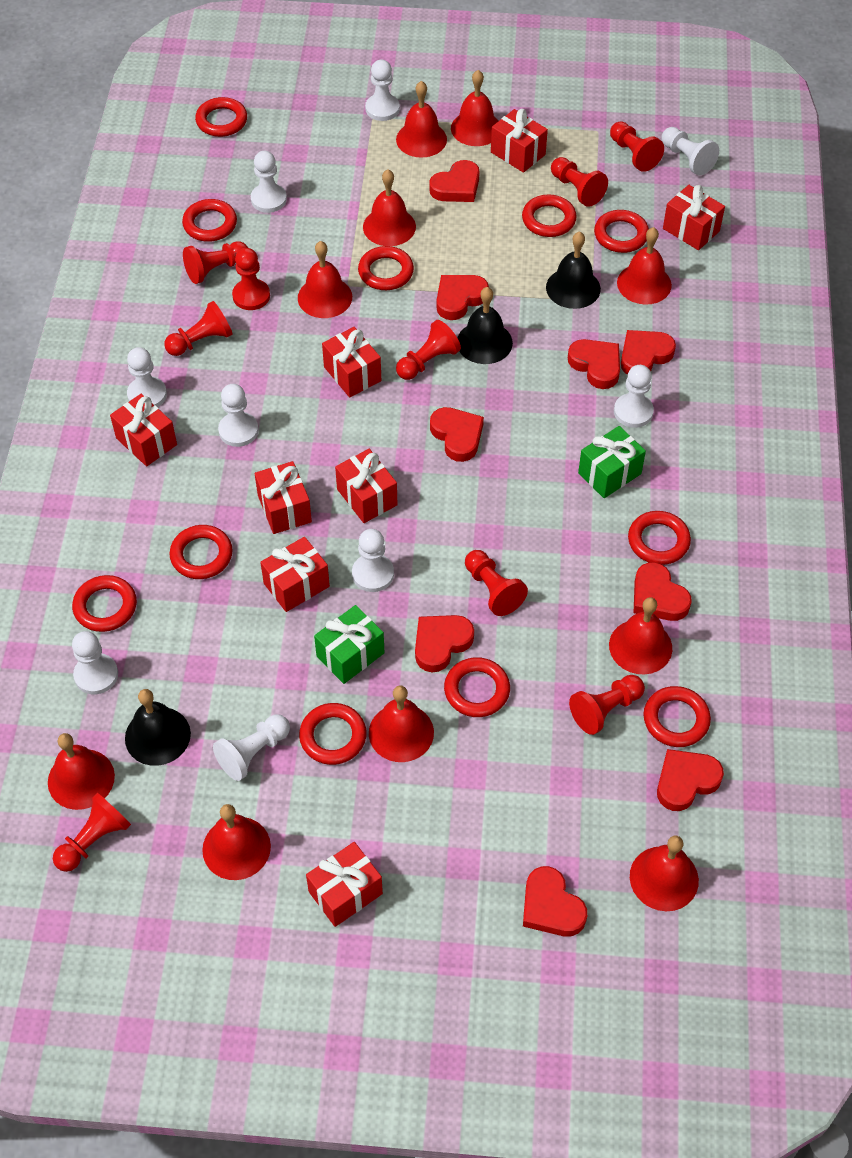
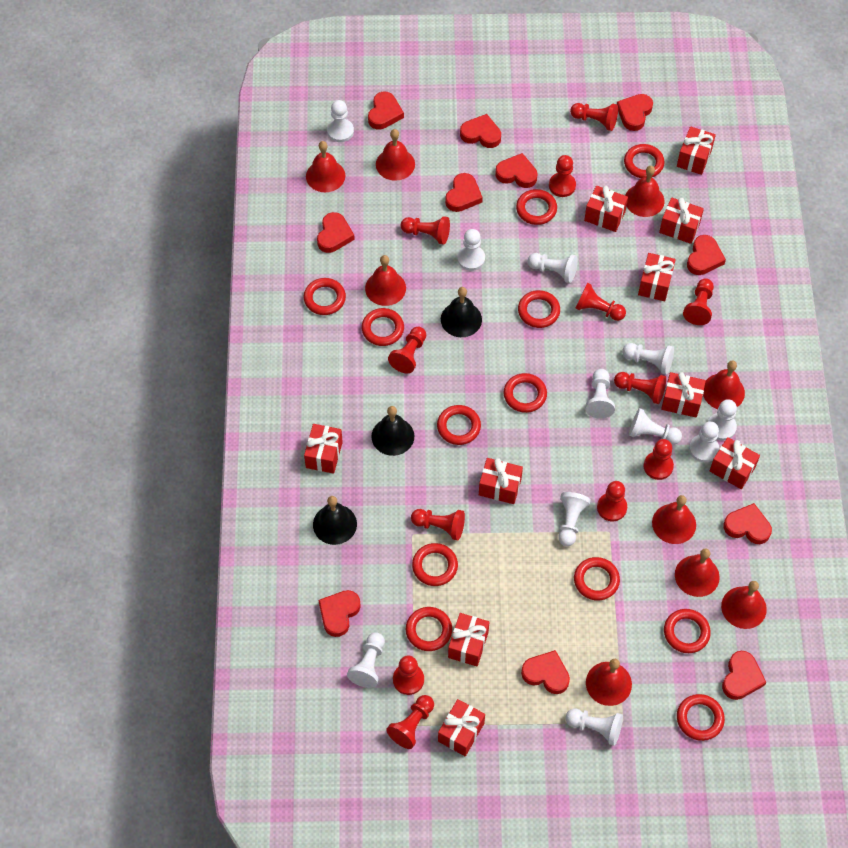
green gift: 2 -> 0
red bell: 10 -> 9
red gift: 8 -> 10
red heart: 9 -> 11
red pawn: 9 -> 12
red ring: 11 -> 12
white pawn: 9 -> 11

